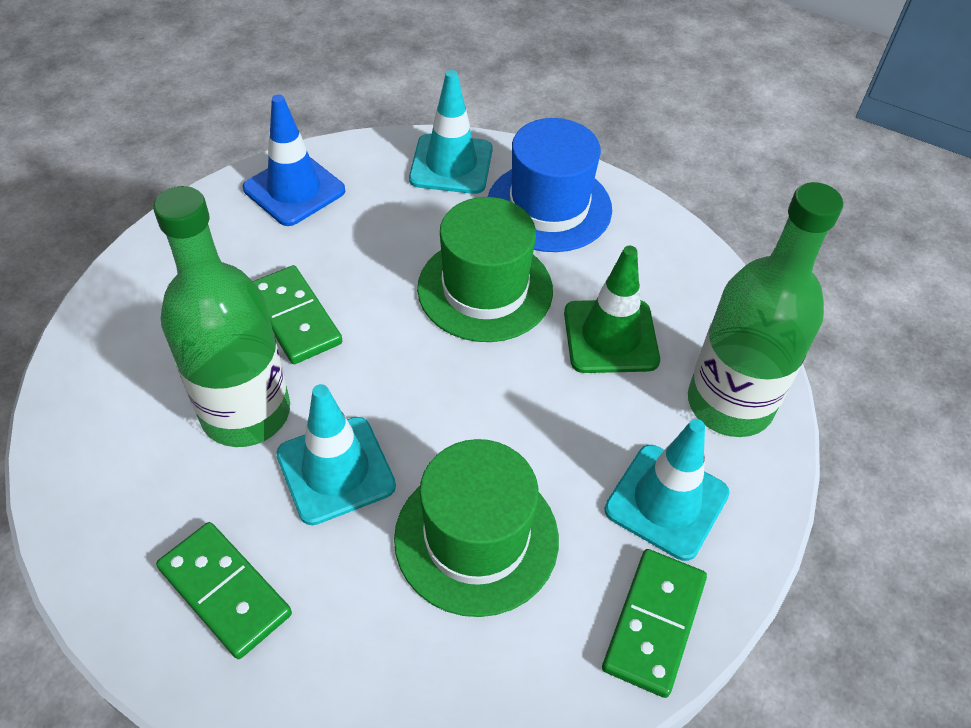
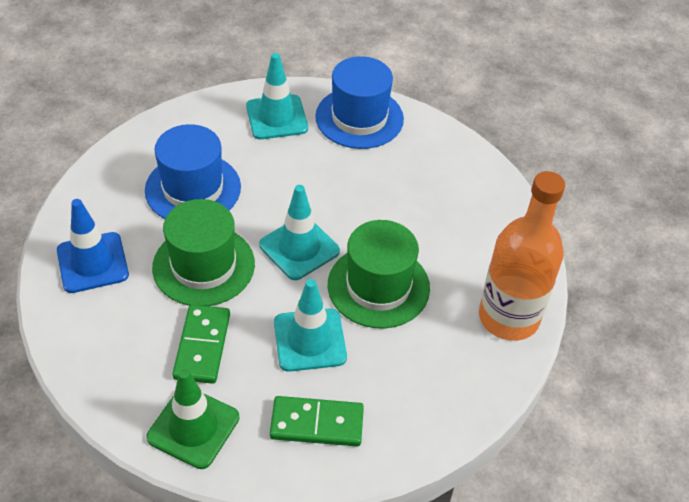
blue hat: 1 -> 2
green bottle: 2 -> 0
green domino: 3 -> 2
orange bottle: 0 -> 1

